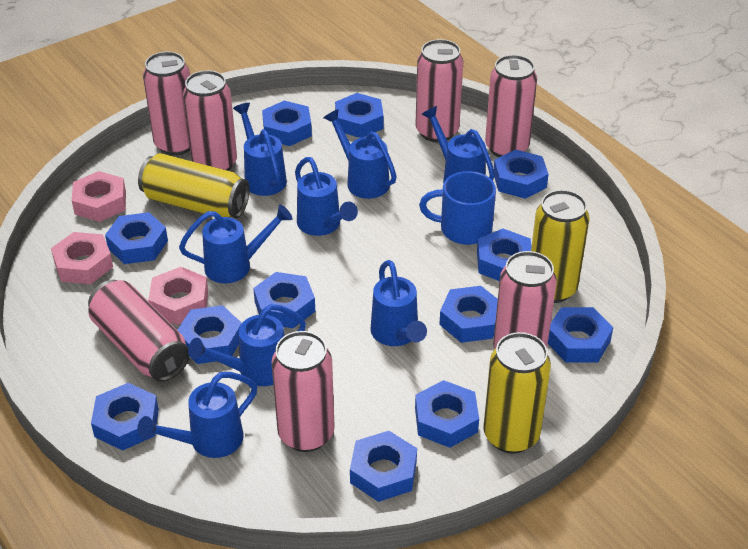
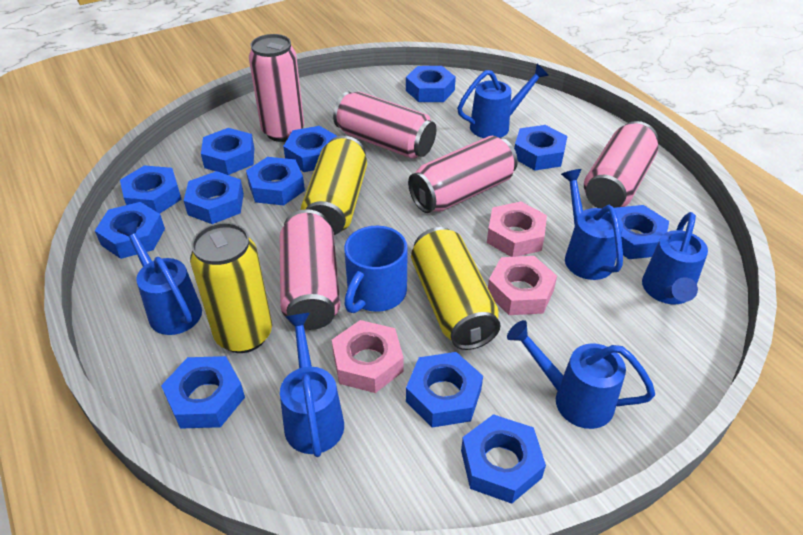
blue watering can: 8 -> 6
pink can: 7 -> 5

